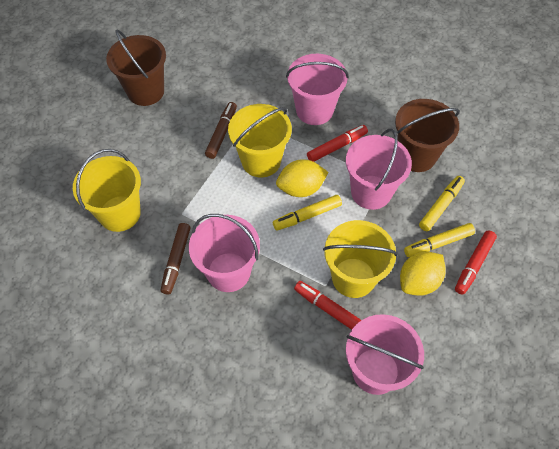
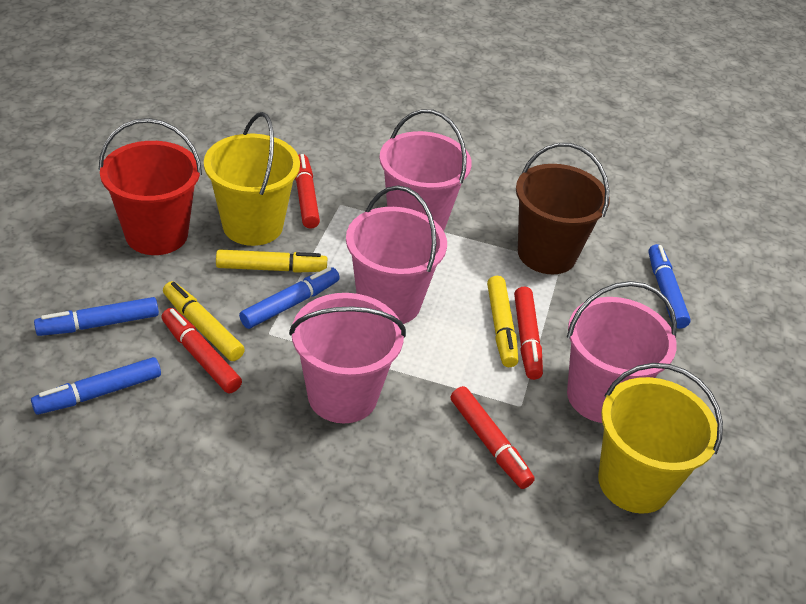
blue marker: 0 -> 4
brown bucket: 2 -> 1
brown marker: 2 -> 0
red bucket: 0 -> 1
red marker: 3 -> 4
yellow bucket: 3 -> 2
yellow lemon: 2 -> 0

